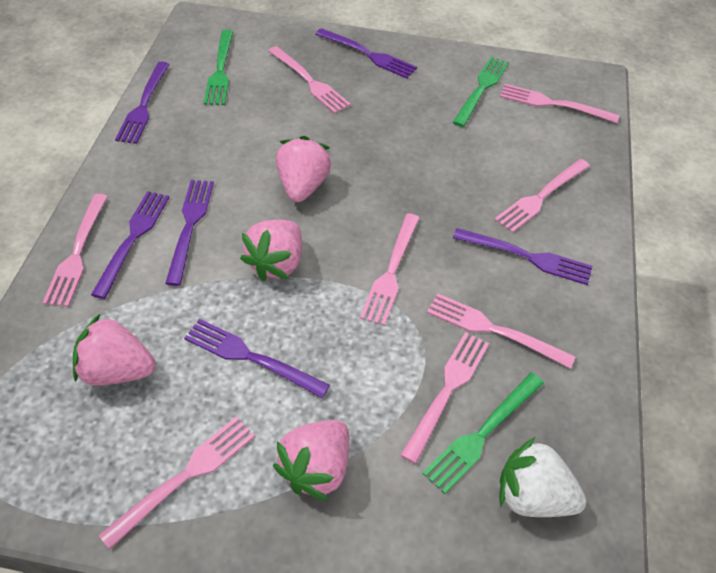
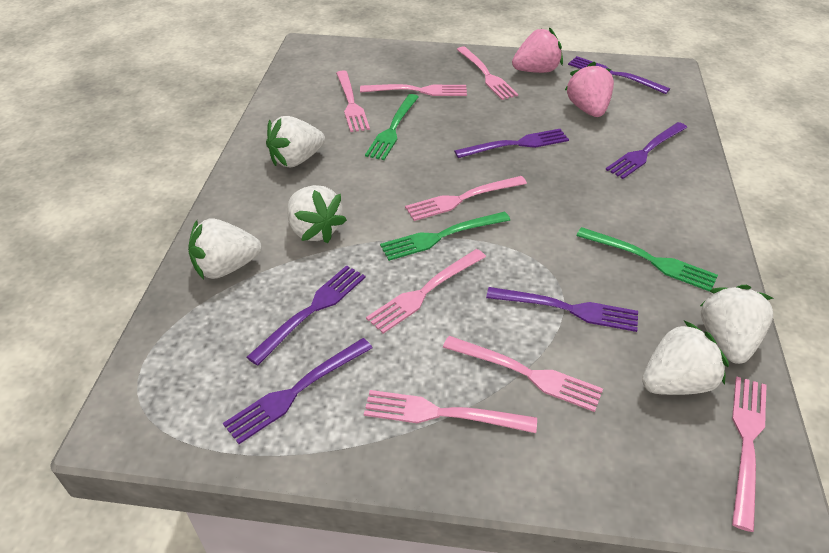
pink strawberry: 4 -> 2
white strawberry: 1 -> 5

